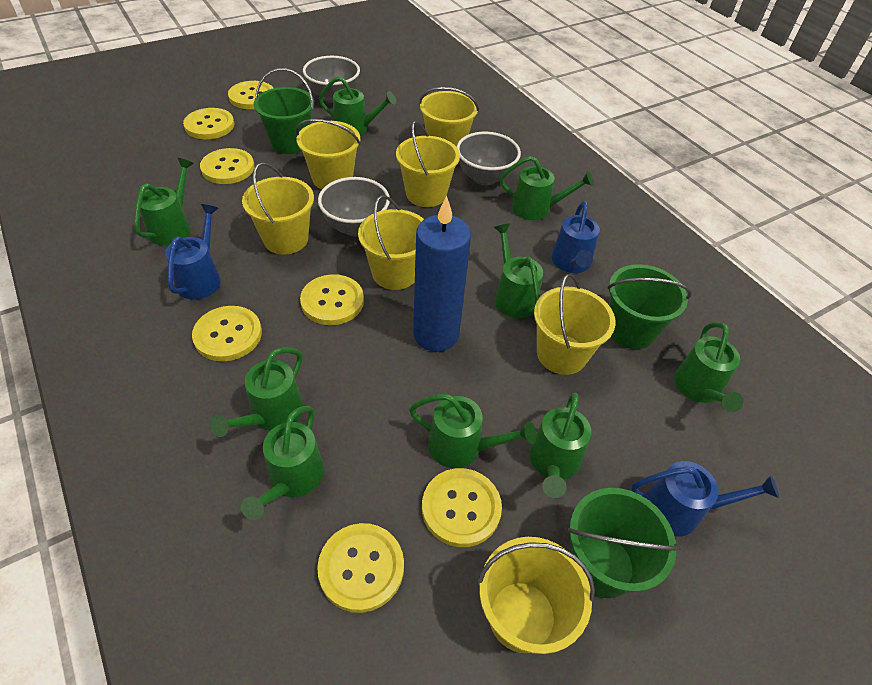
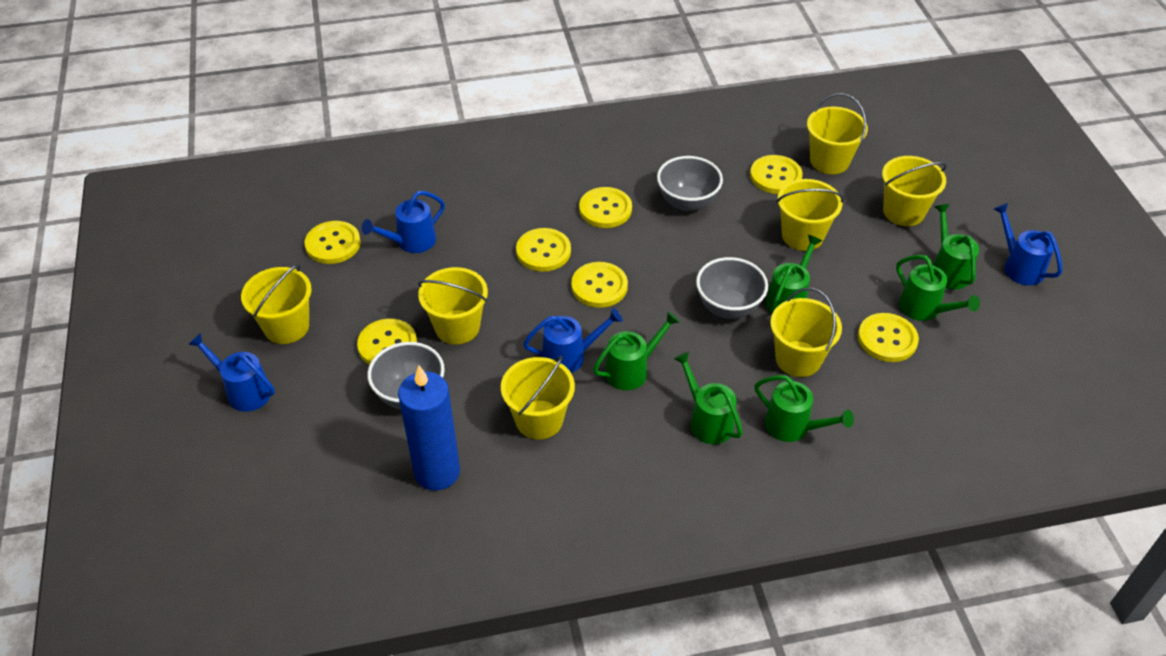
blue watering can: 3 -> 4
green bucket: 3 -> 0
green watering can: 9 -> 6

